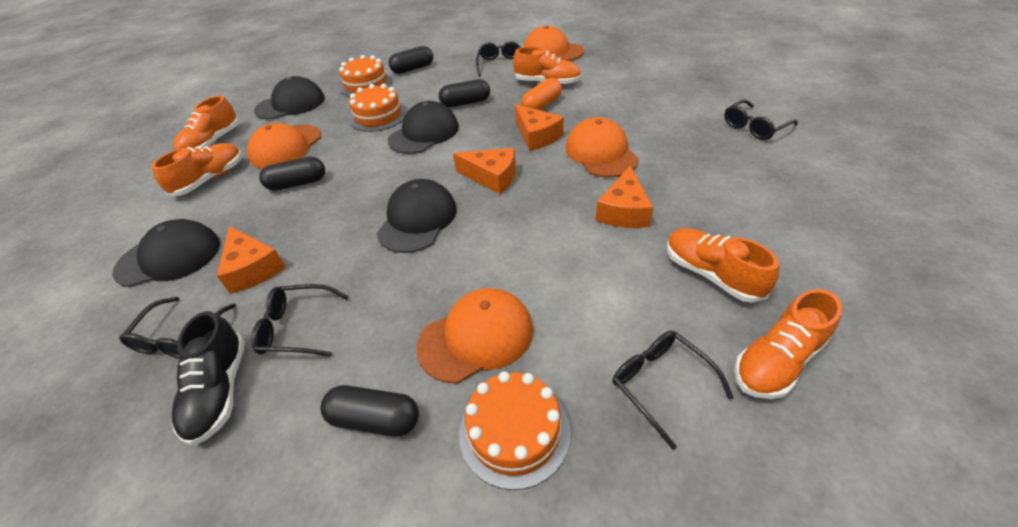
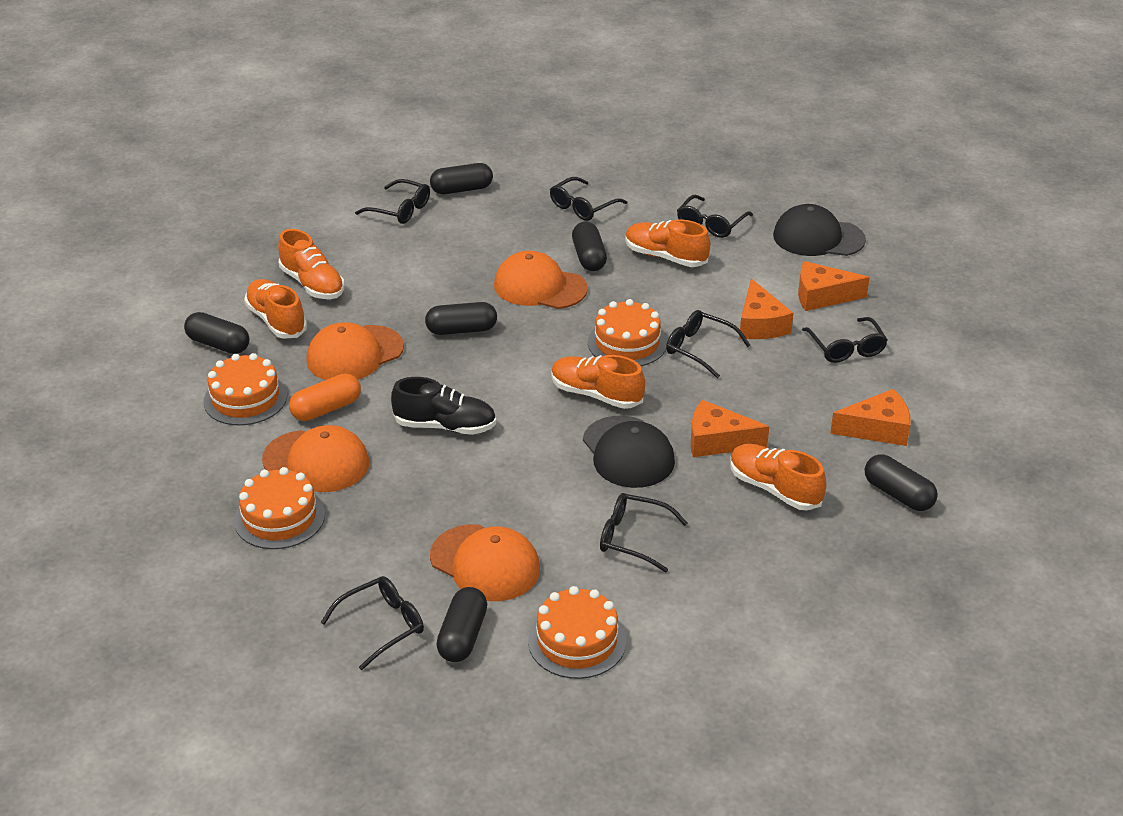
black cap: 4 -> 2
black capsule: 4 -> 6
black glasses: 5 -> 7
orange cake: 3 -> 4

